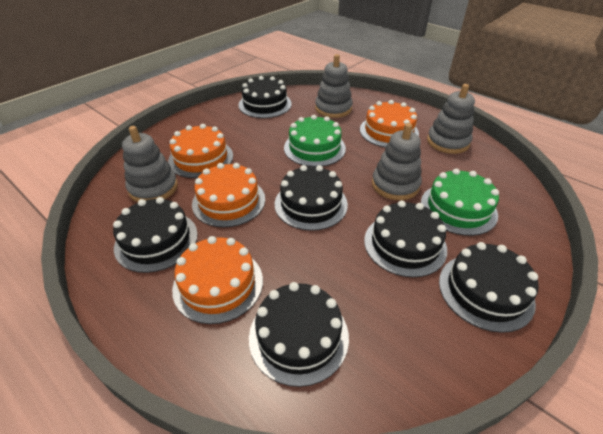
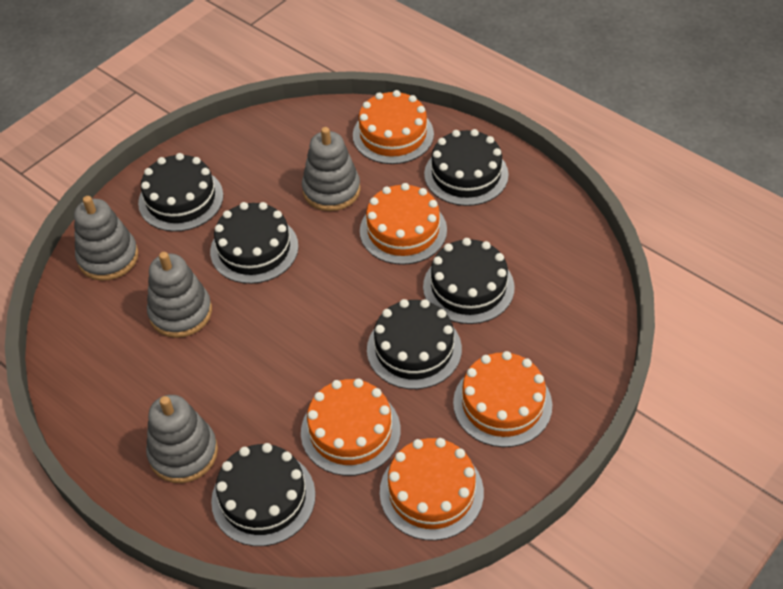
green cake: 2 -> 0
orange cake: 4 -> 5

